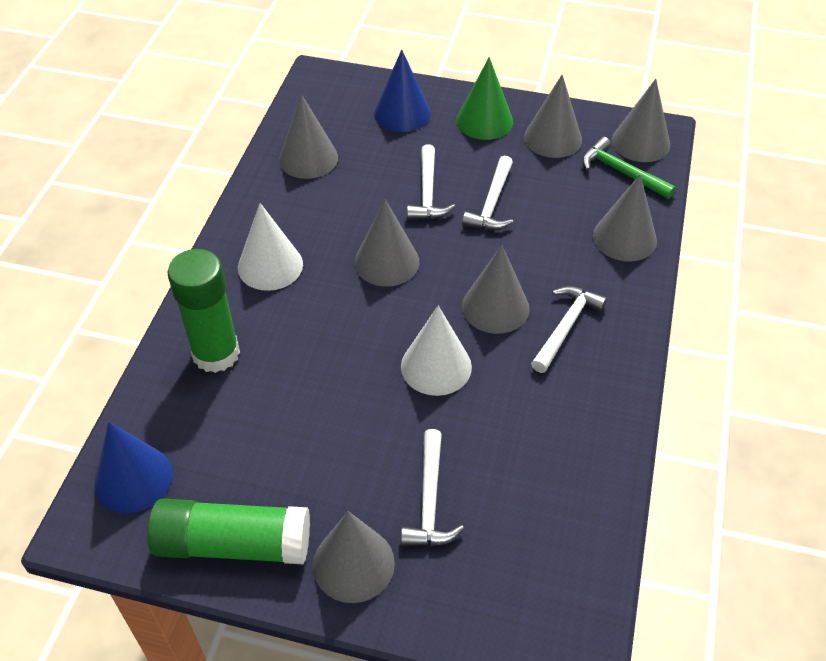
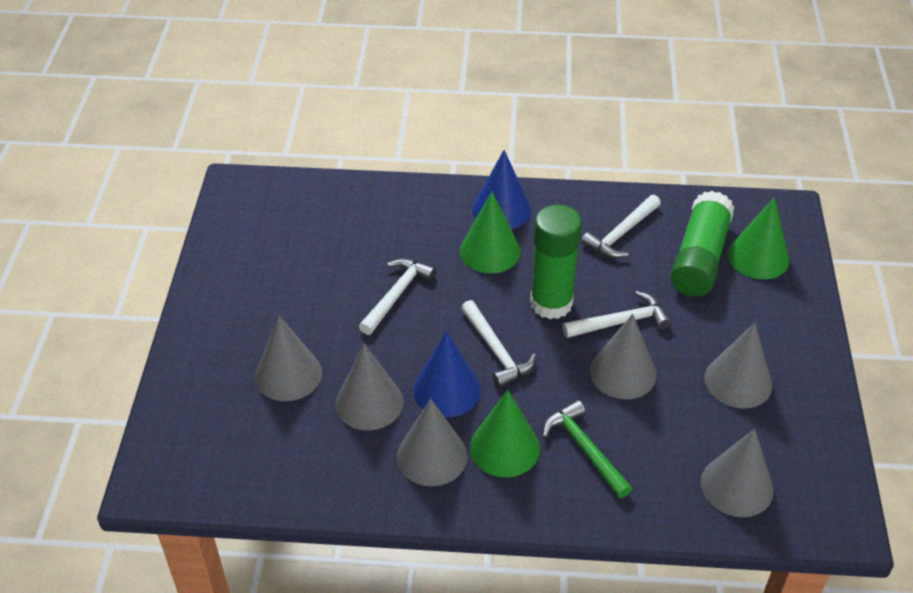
green cone: 1 -> 3
grey cone: 7 -> 6
white cone: 2 -> 0

